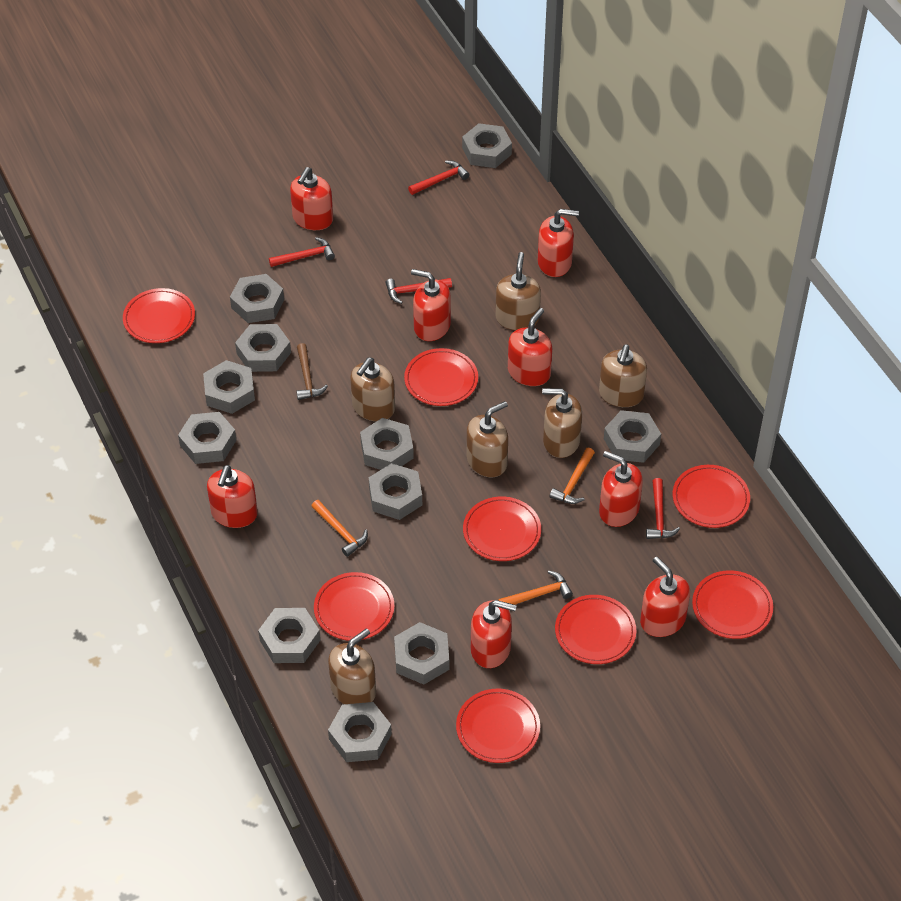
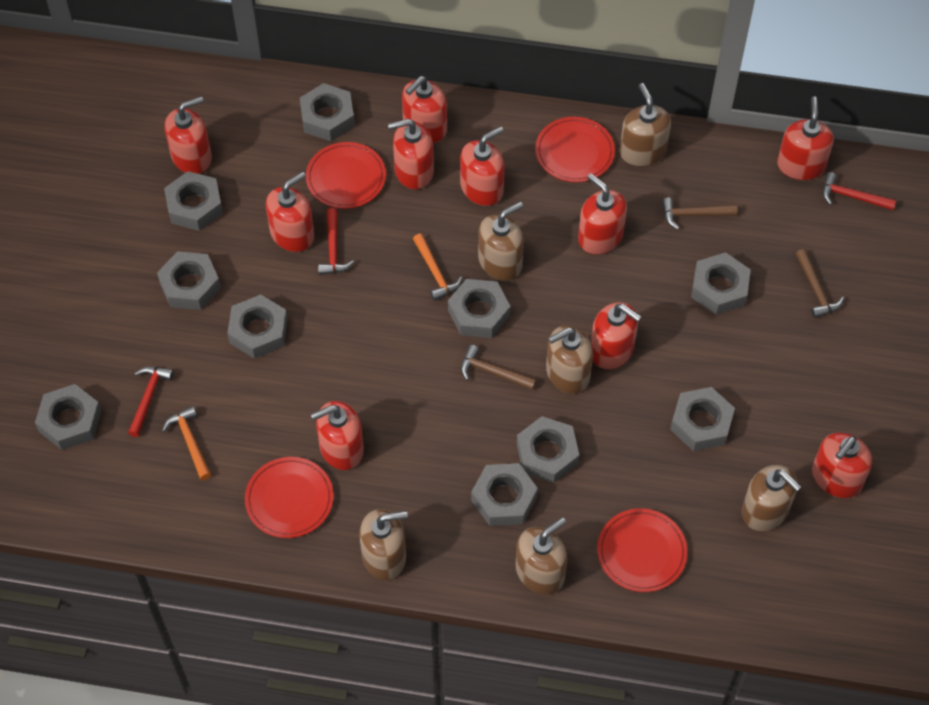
brown hammer: 1 -> 3
grey nut: 11 -> 10
orange hammer: 3 -> 2
red hammer: 4 -> 3
red plate: 8 -> 4
red soap dispenser: 8 -> 10

